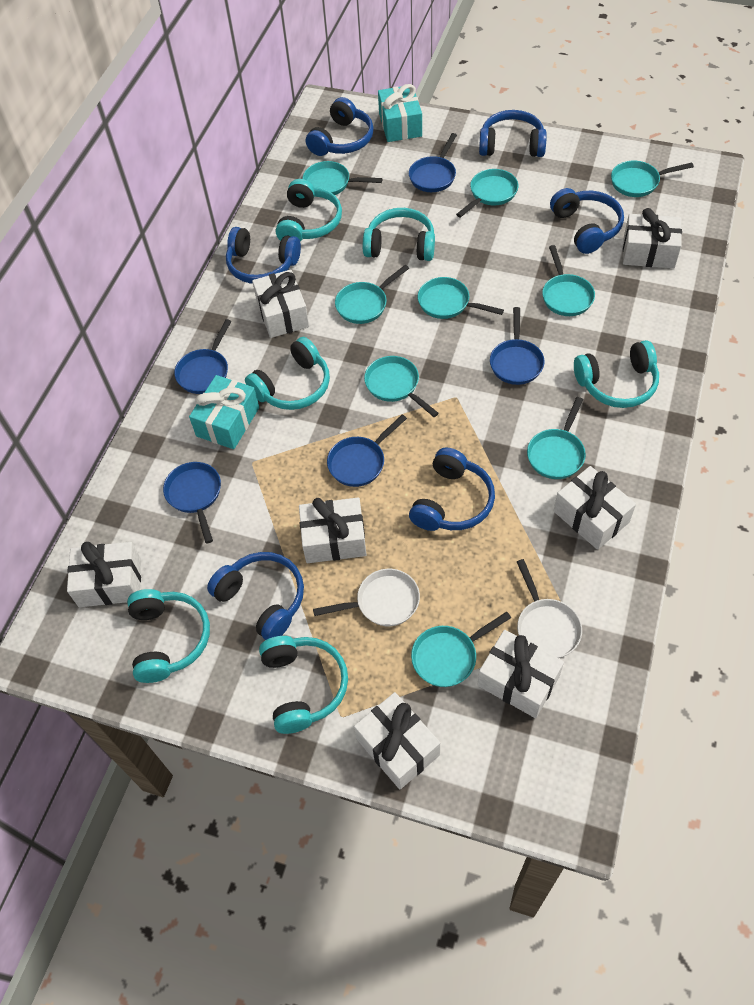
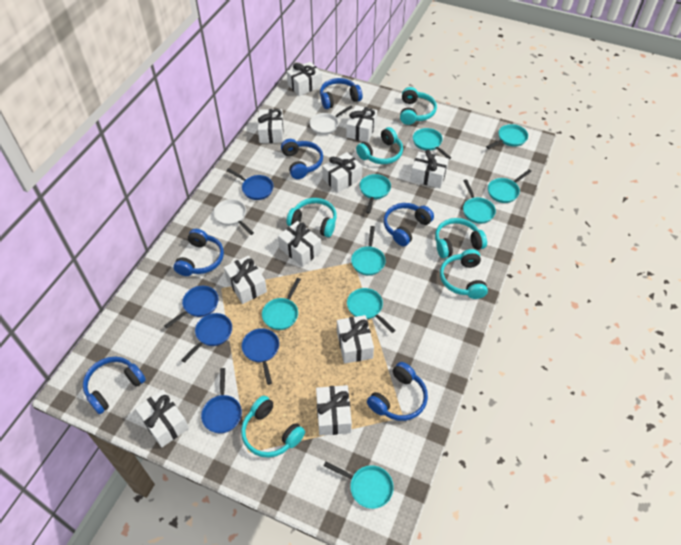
turquoise gift: 2 -> 0
white gift: 7 -> 10

